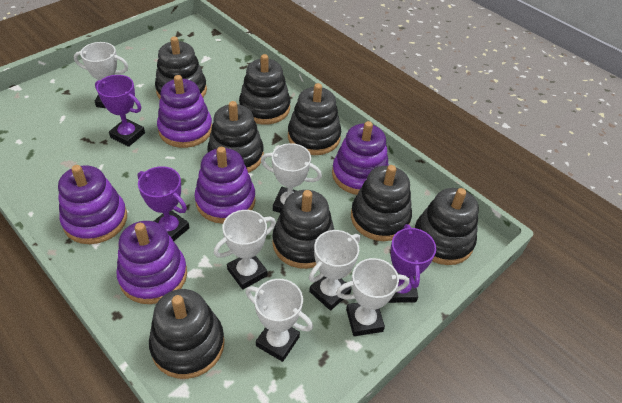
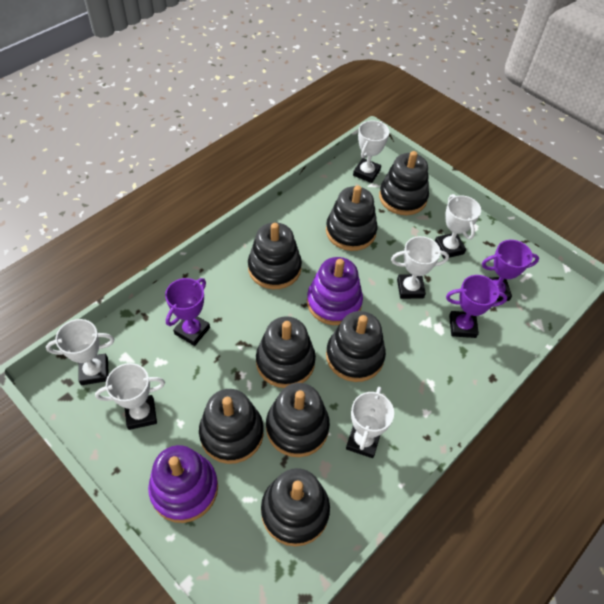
purple stacking toy: 5 -> 2

